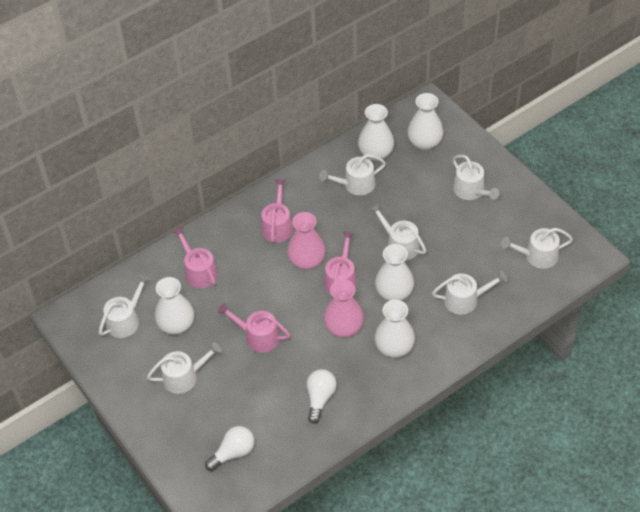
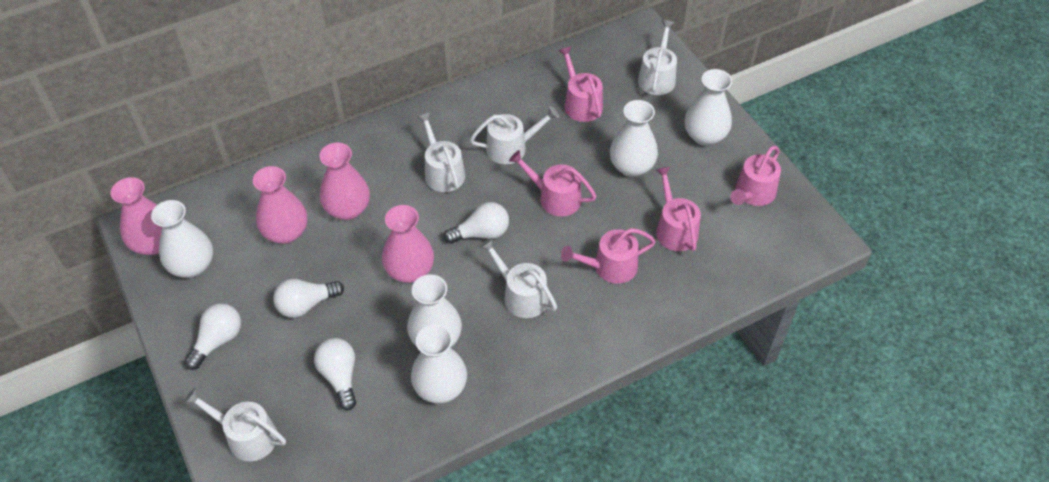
pink vase: 2 -> 4
pink watering can: 4 -> 5
white light bulb: 2 -> 4
white watering can: 7 -> 5

